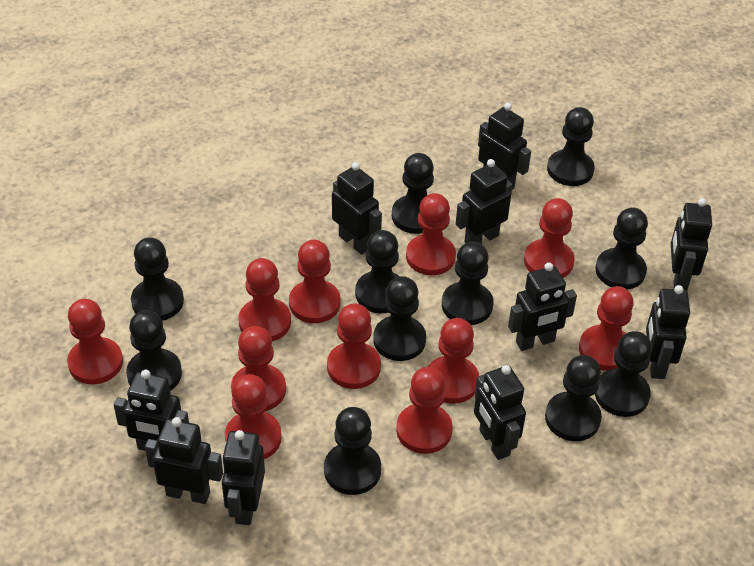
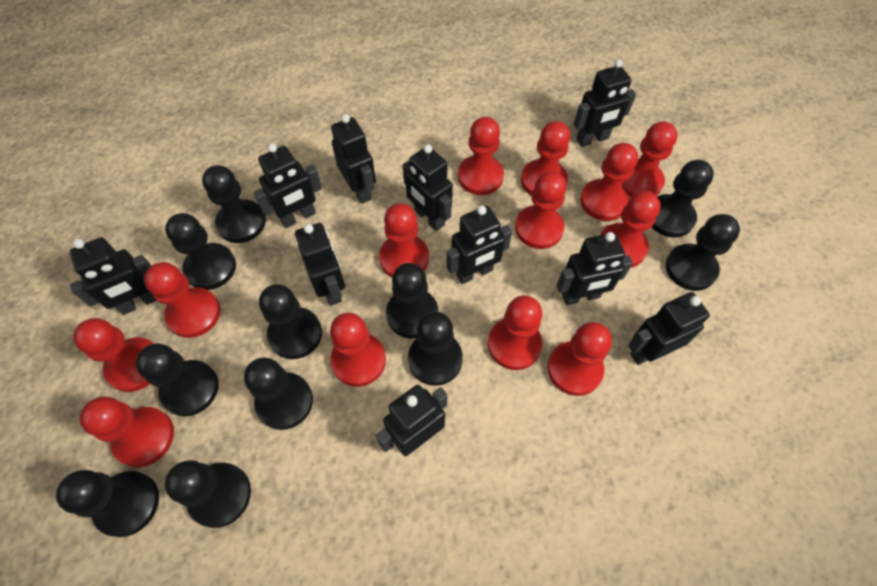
red pawn: 11 -> 13

